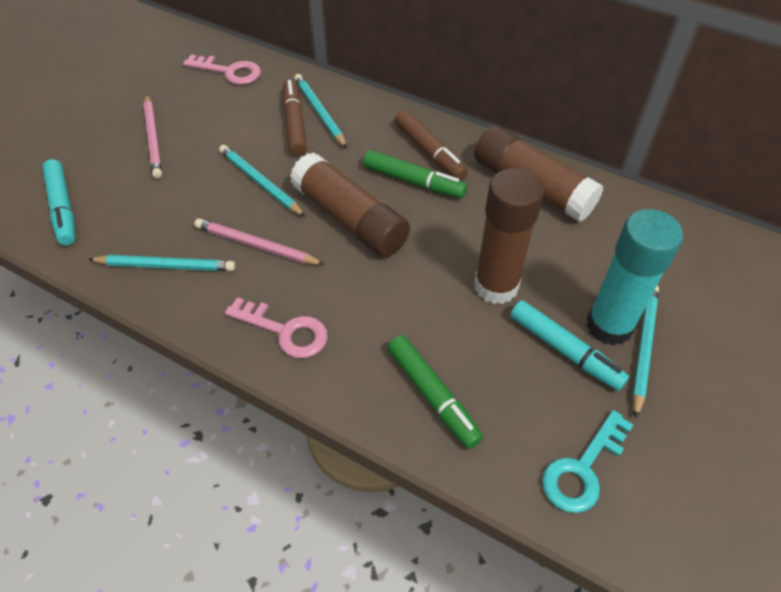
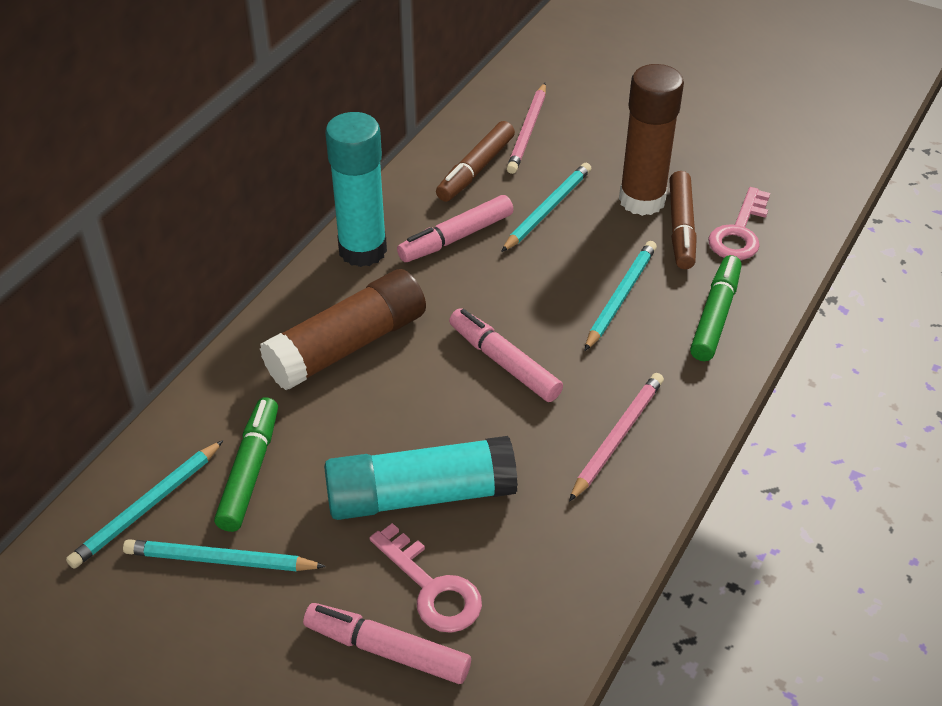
brown glue stick: 3 -> 2
pink marker: 0 -> 3
turquoise glue stick: 1 -> 2
turquoise key: 1 -> 0
turquoise marker: 2 -> 0

